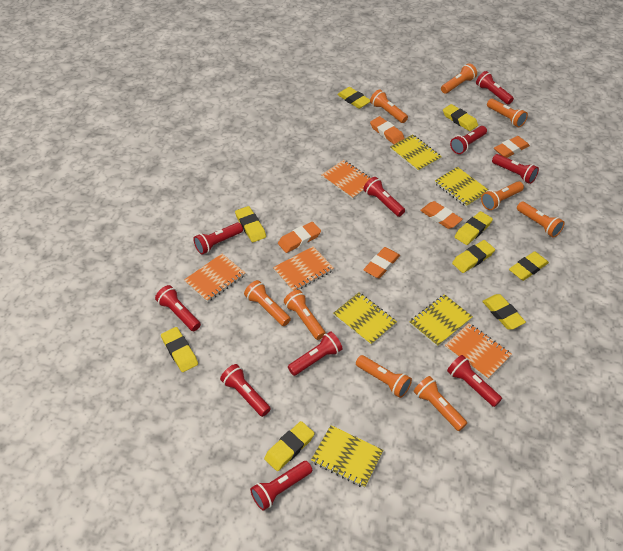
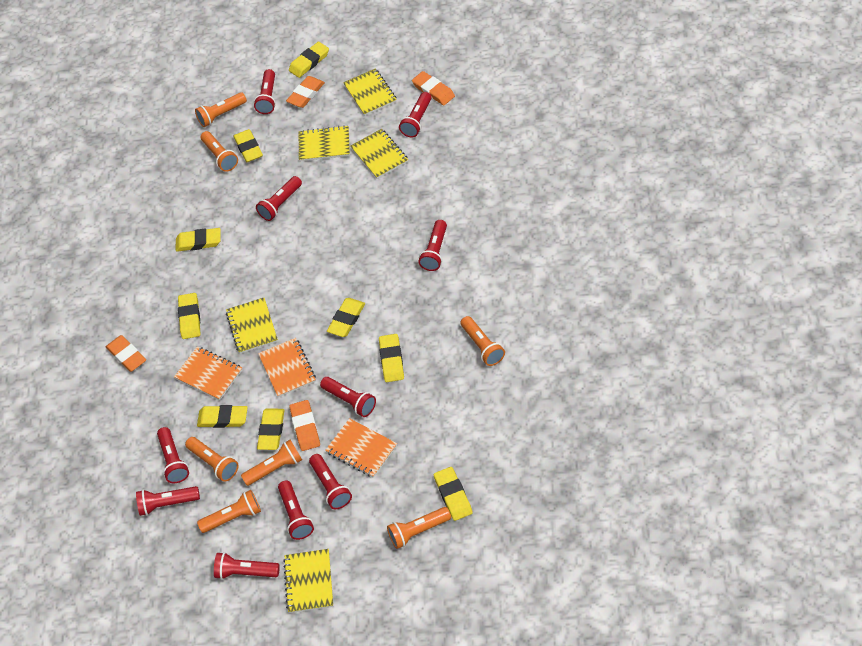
orange eraser: 5 -> 4
orange flashlight: 9 -> 7
orange notebook: 4 -> 3

